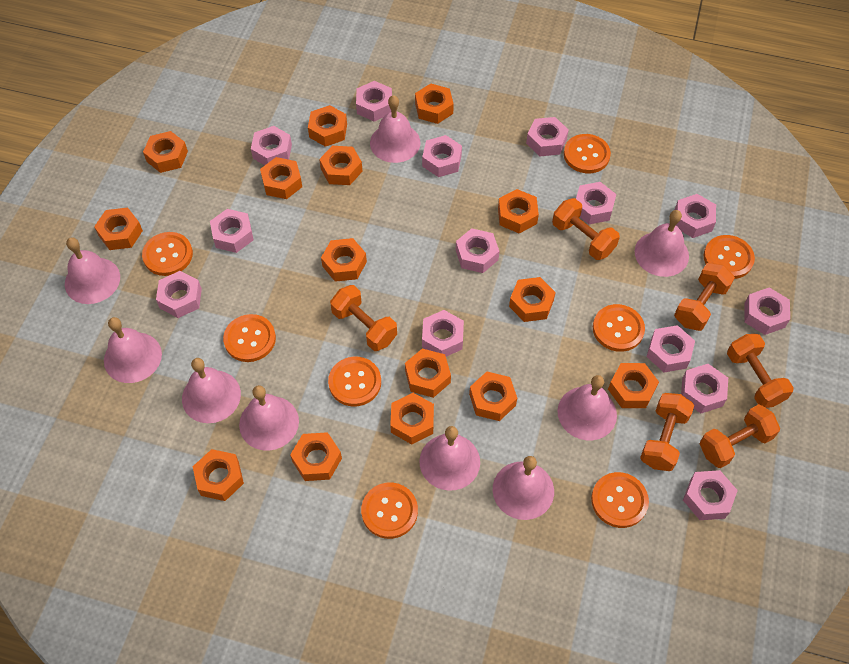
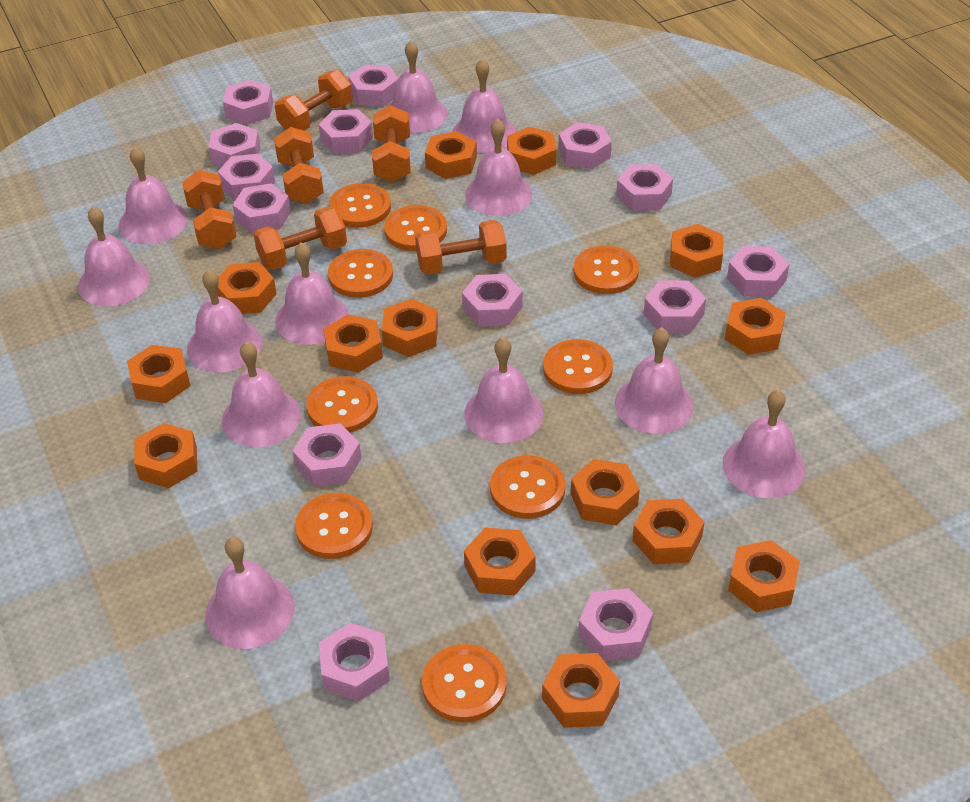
orange button: 8 -> 9
orange nut: 15 -> 14
pink bell: 9 -> 12

